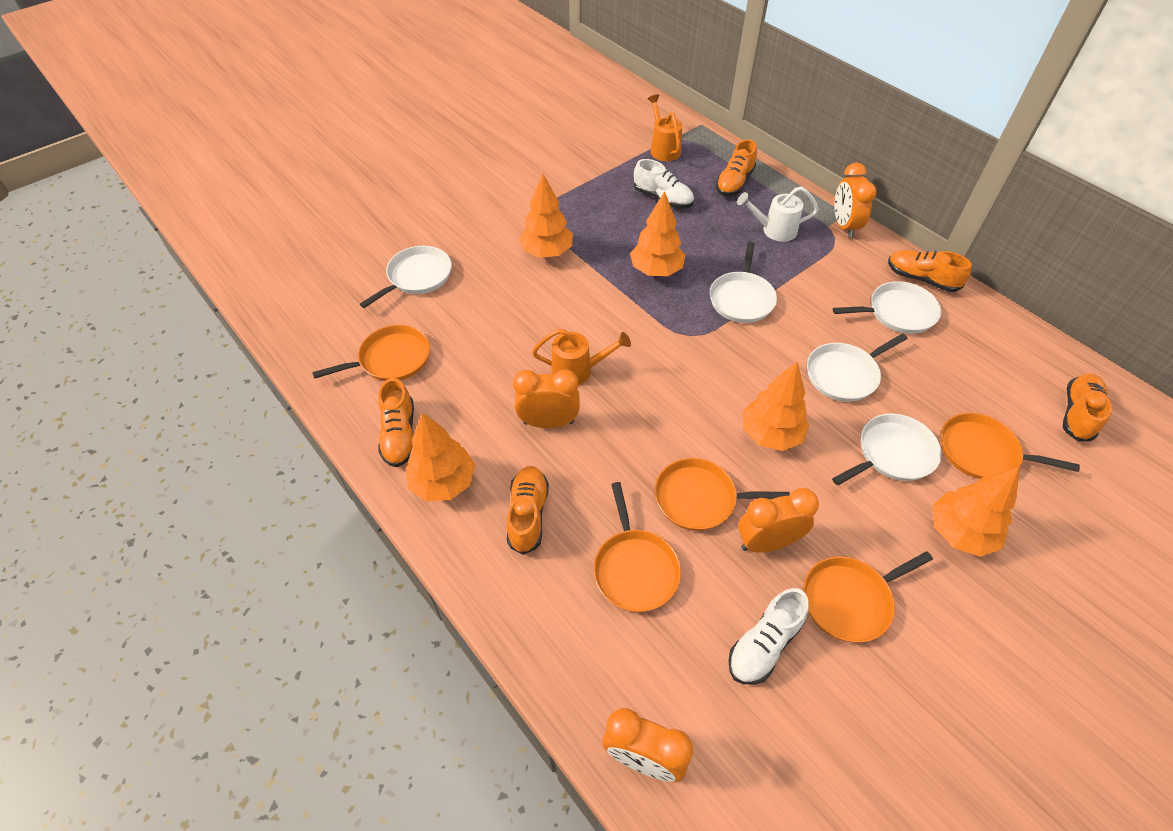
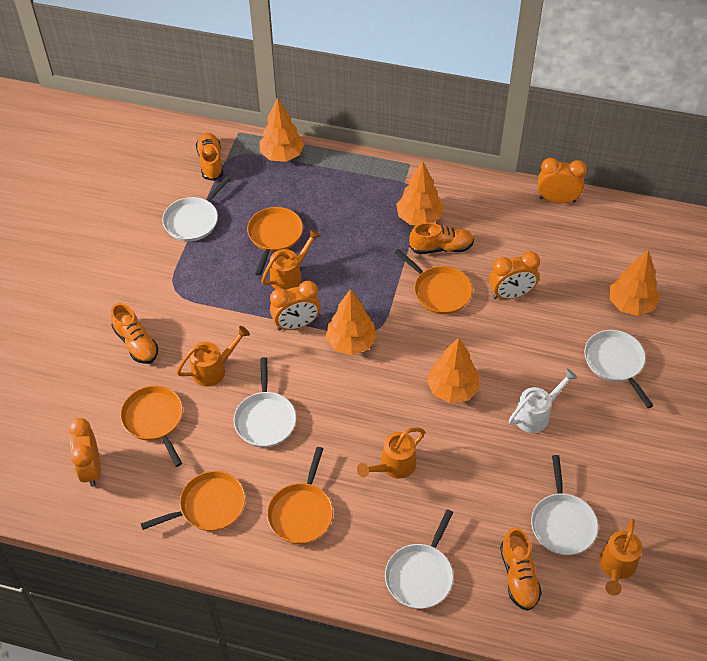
orange shoe: 5 -> 4
orange watering can: 2 -> 4
white shoe: 2 -> 0

